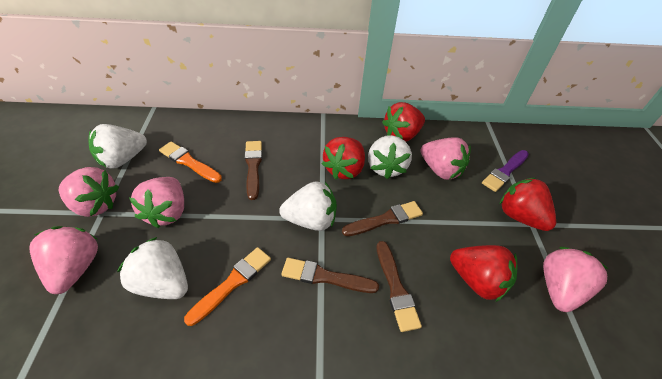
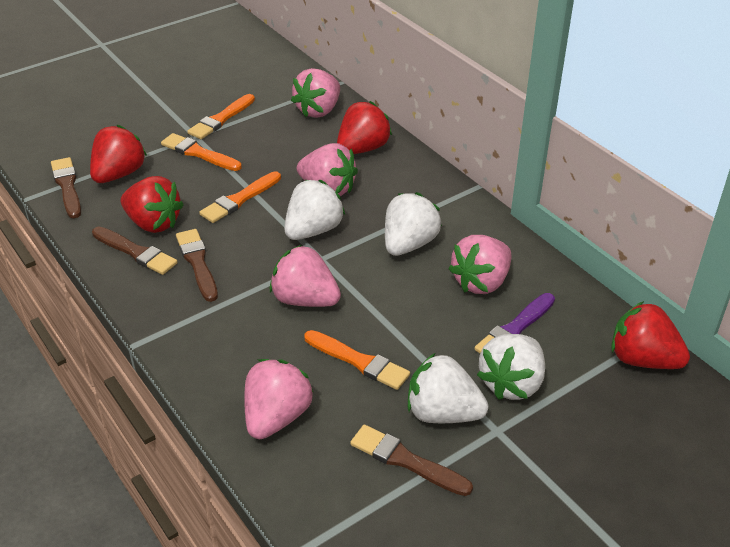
orange brush: 2 -> 4

